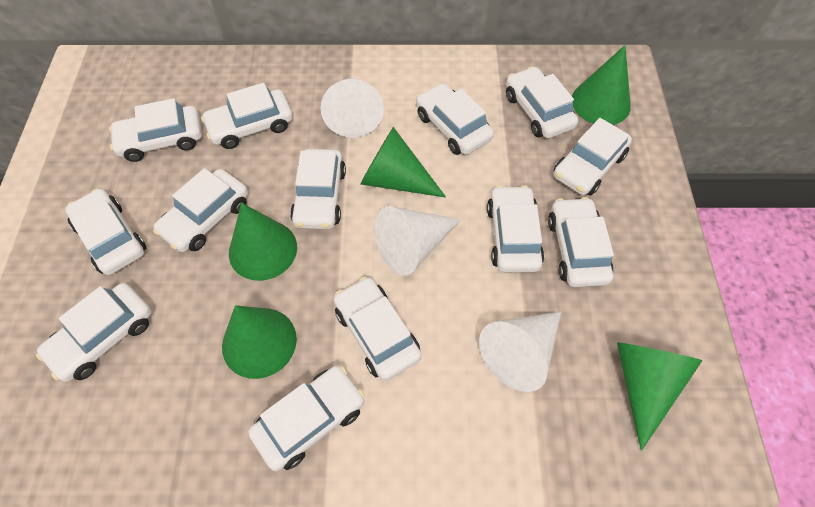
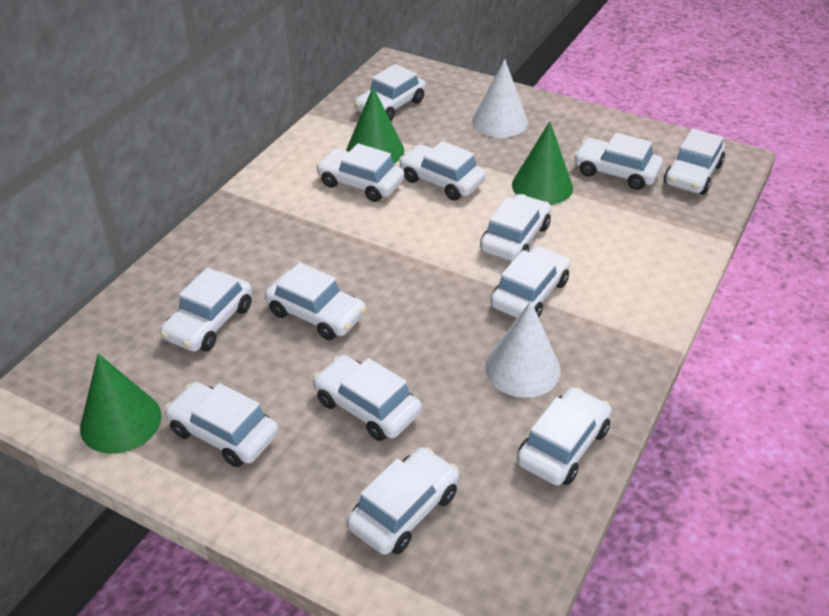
green cone: 5 -> 3
white cone: 3 -> 2

